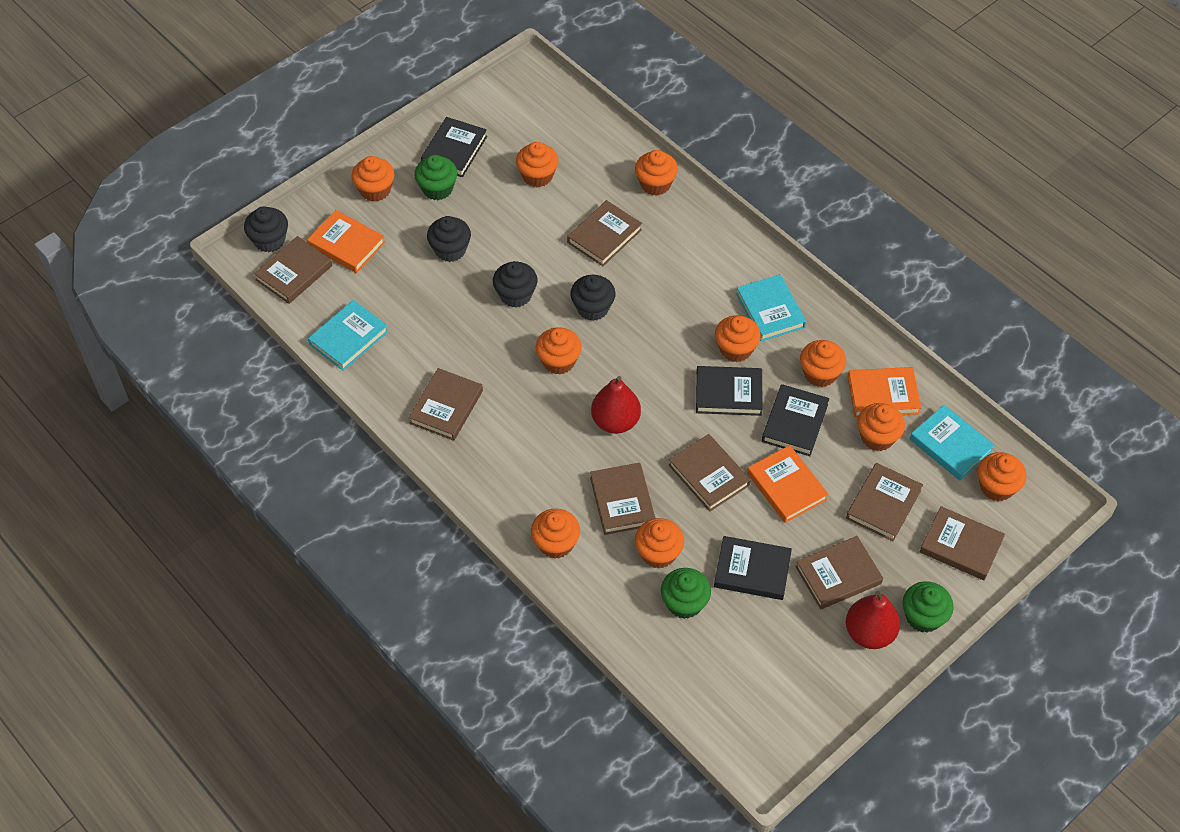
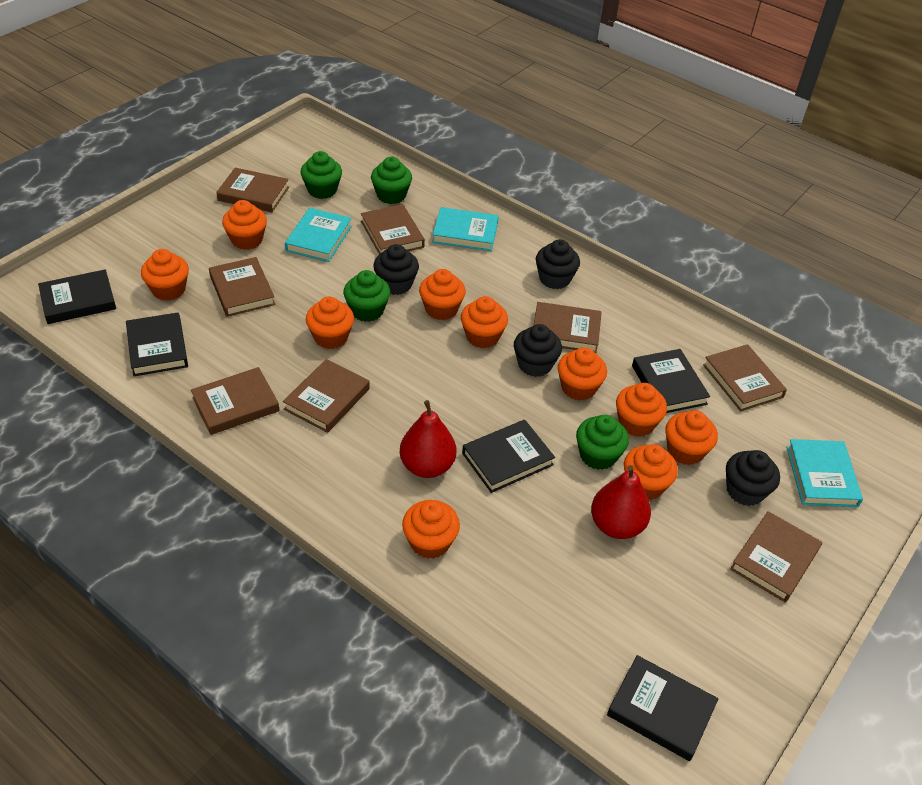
black book: 4 -> 5
green cupcake: 3 -> 4
orange book: 3 -> 0

